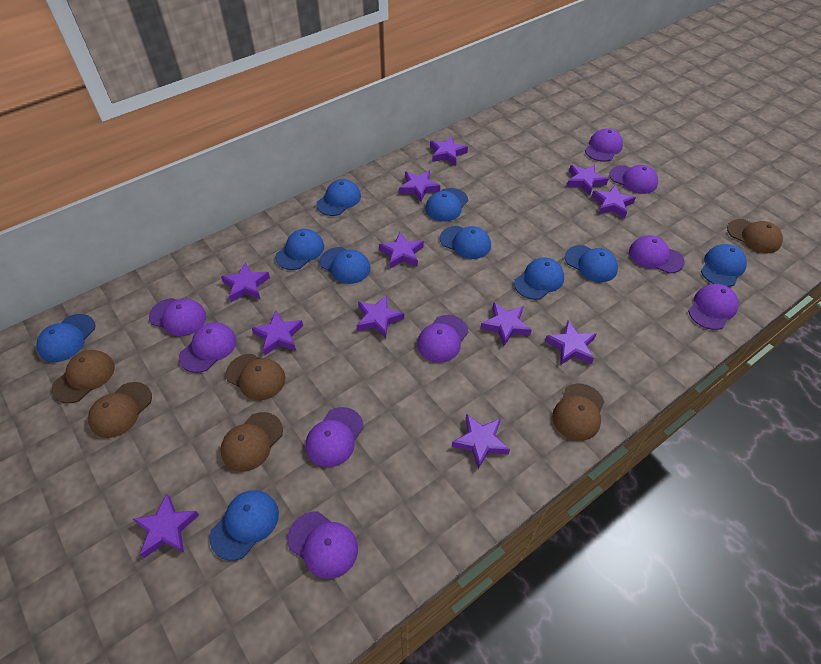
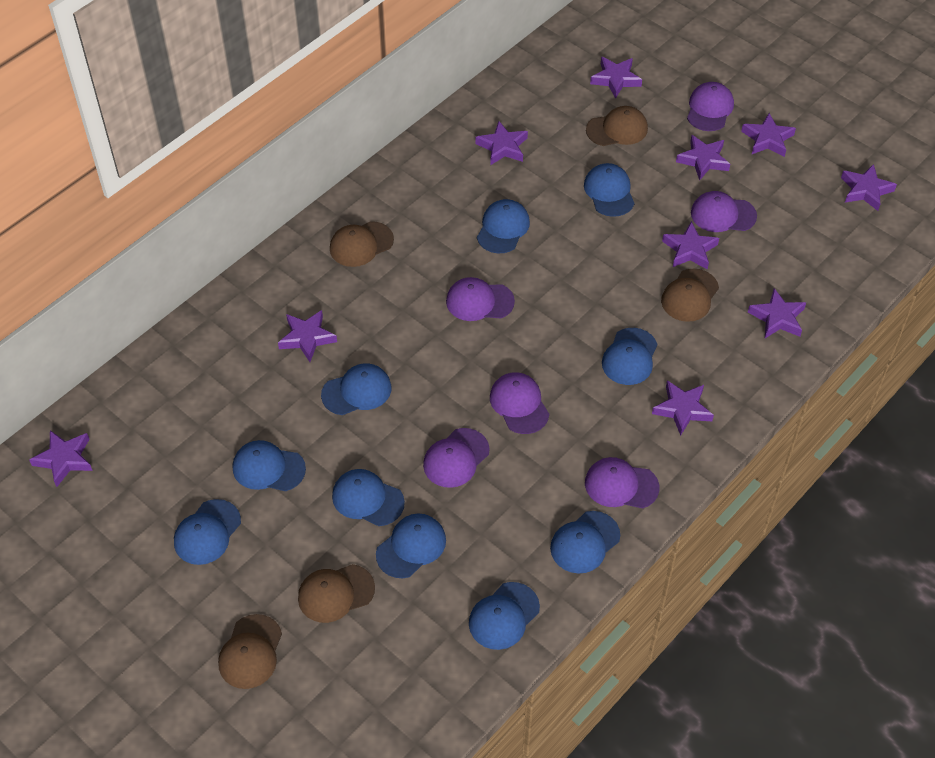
brown cap: 6 -> 5
purple cap: 9 -> 6
purple star: 12 -> 10

